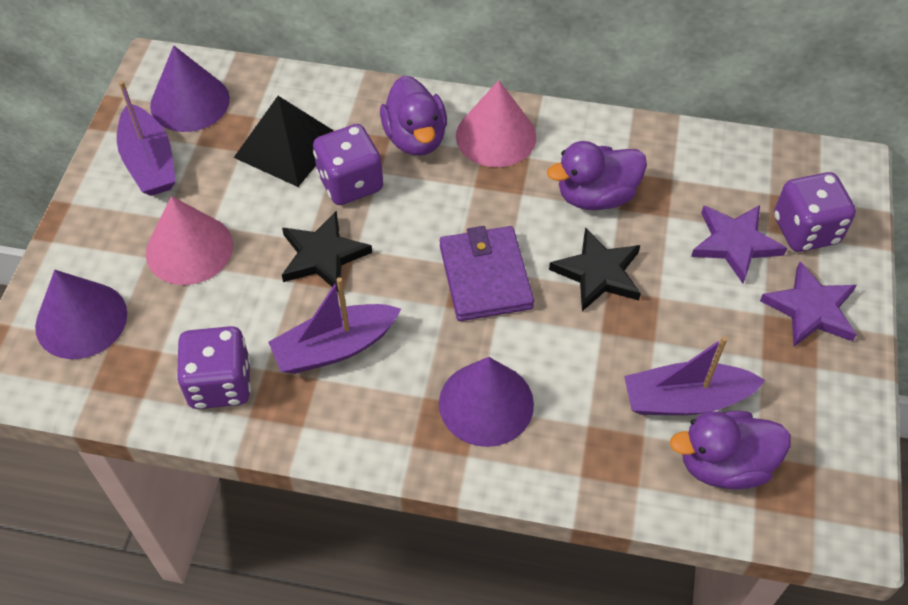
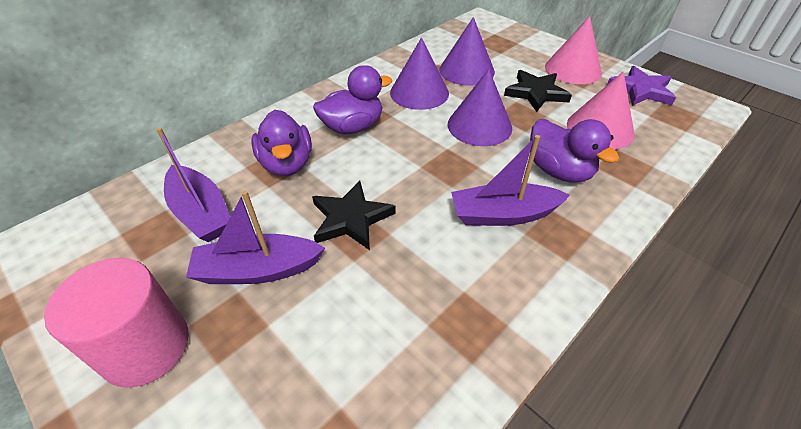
black pyramid: 1 -> 0
pink cylinder: 0 -> 1
purple dice: 3 -> 0
purple star: 2 -> 1
purple wallet: 1 -> 0

